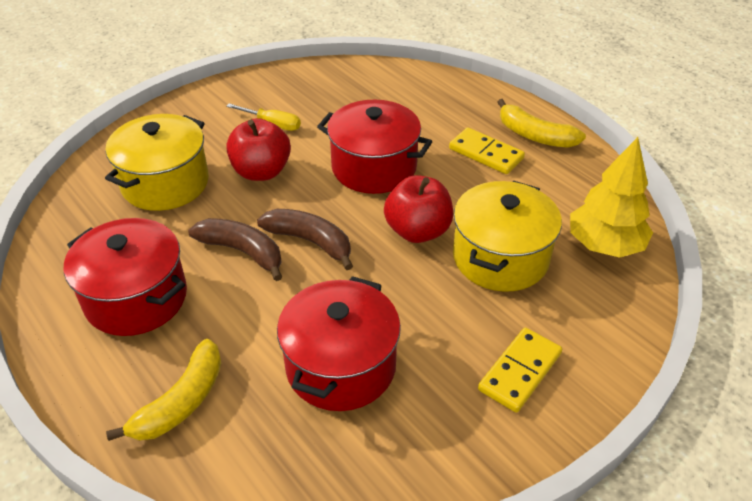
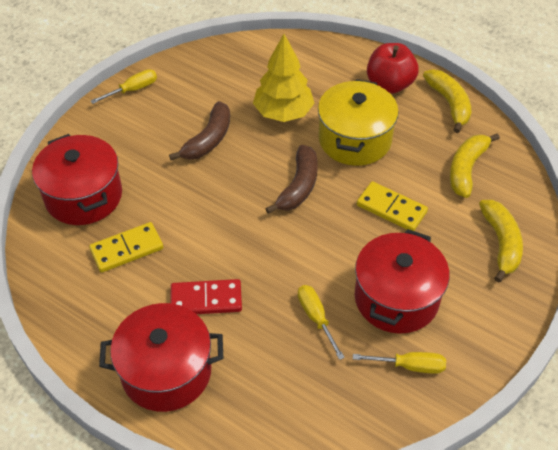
red apple: 2 -> 1
red domino: 0 -> 1
yellow banana: 2 -> 3
yellow pot: 2 -> 1
yellow screwdriver: 1 -> 3

